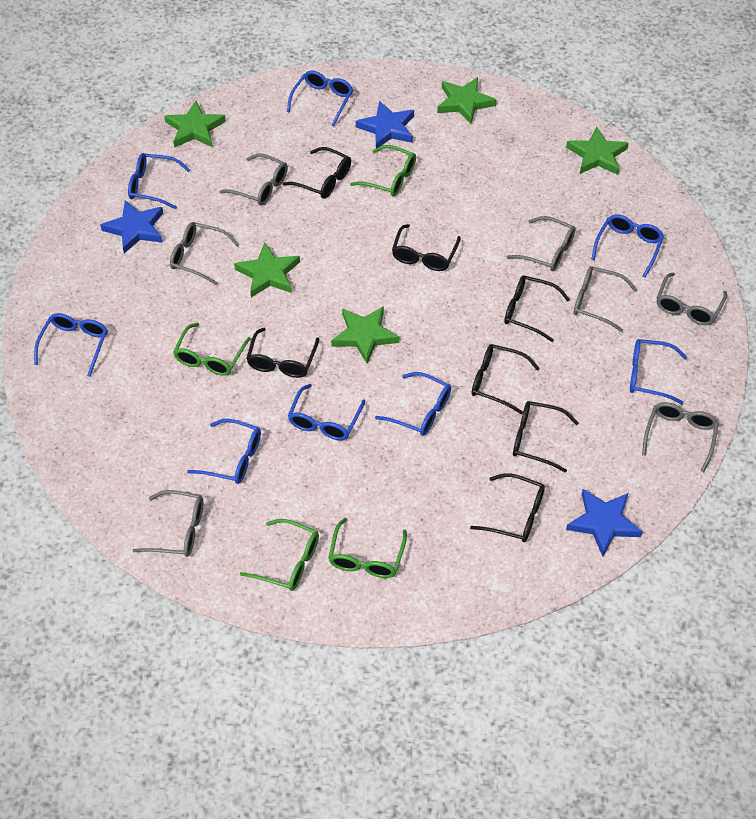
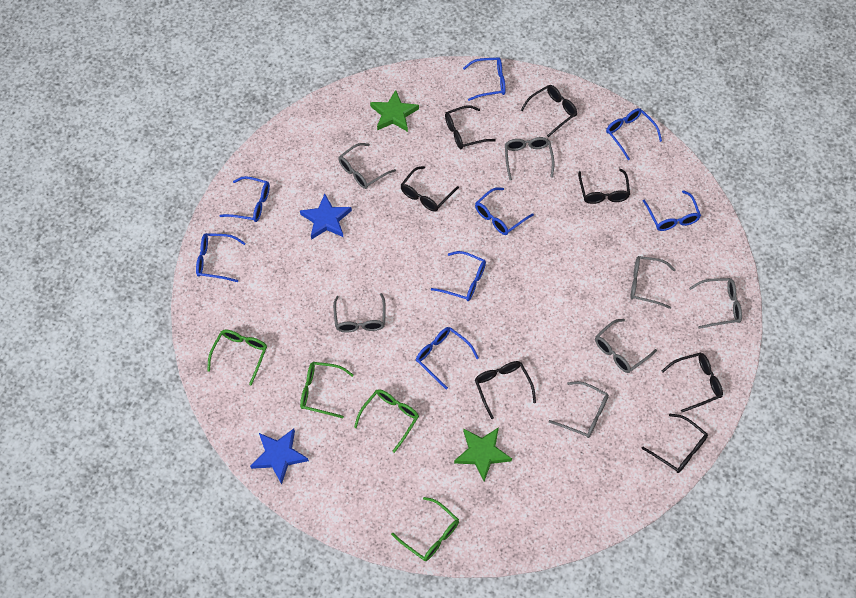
blue star: 3 -> 2
green star: 5 -> 2

